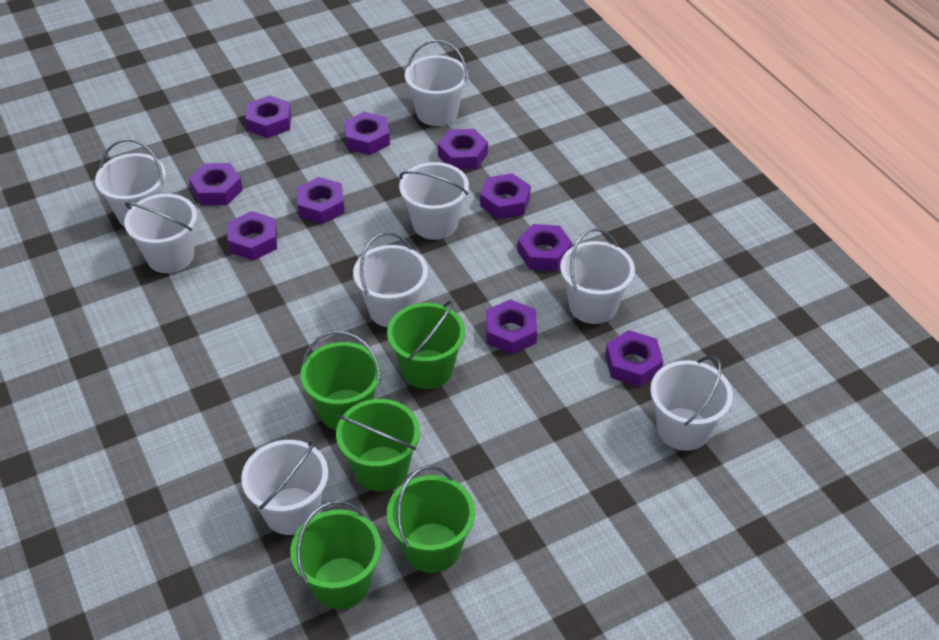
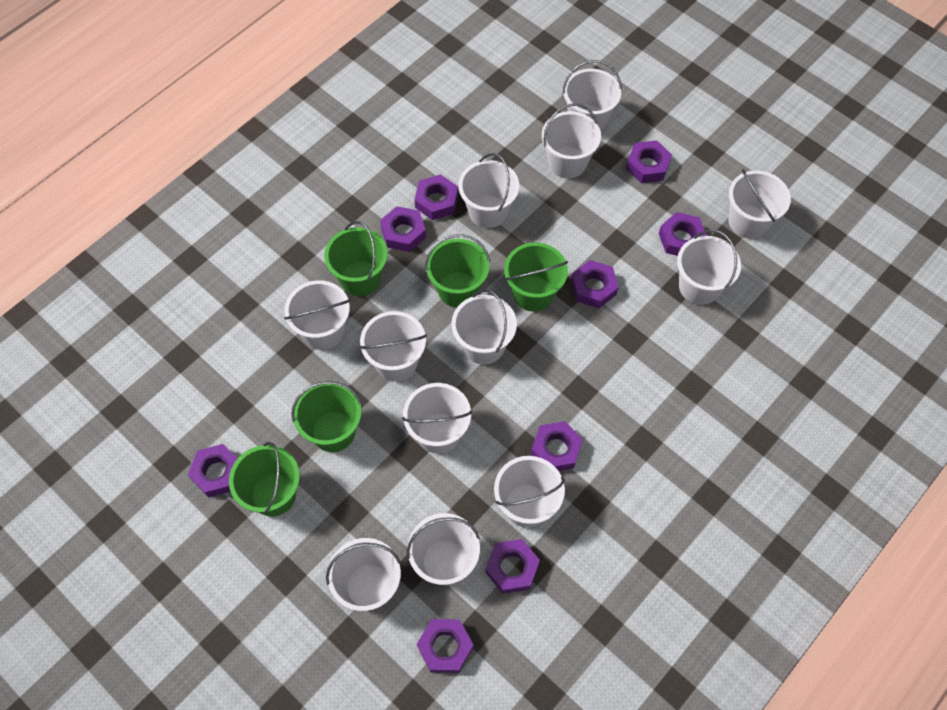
purple nut: 10 -> 9
white bucket: 8 -> 12

